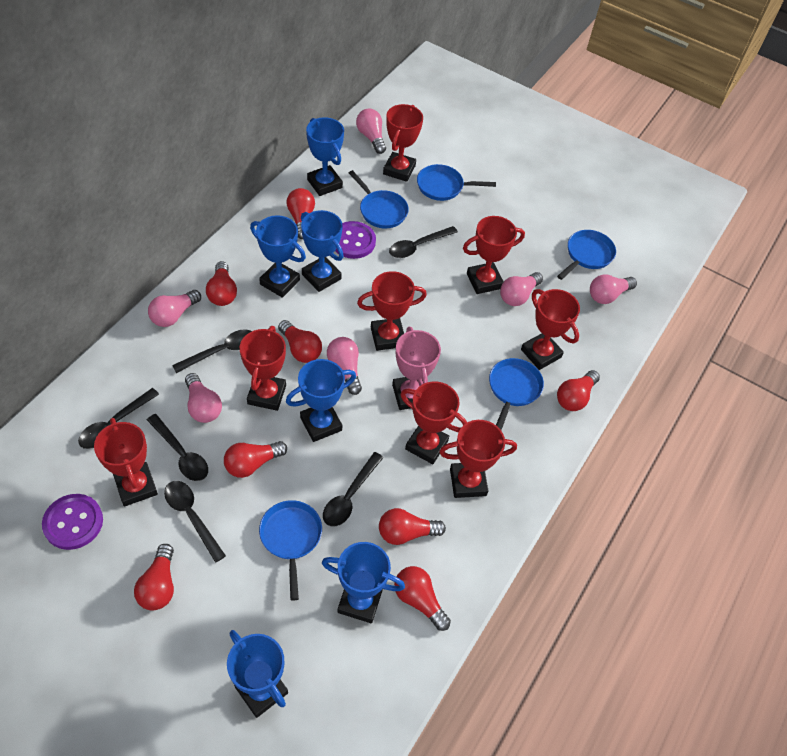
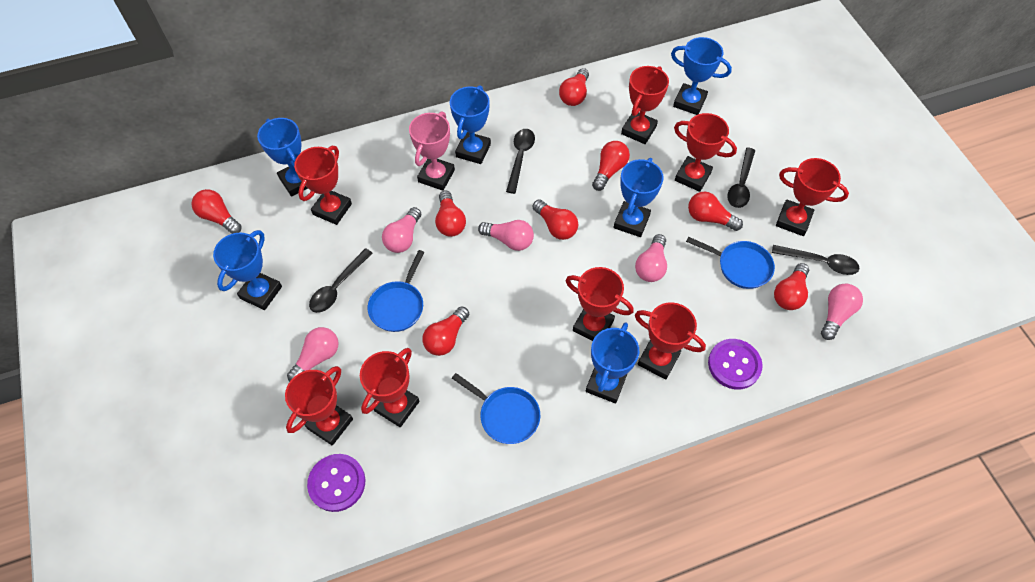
black spoon: 6 -> 4
blue pan: 5 -> 3
pink light bulb: 6 -> 5

